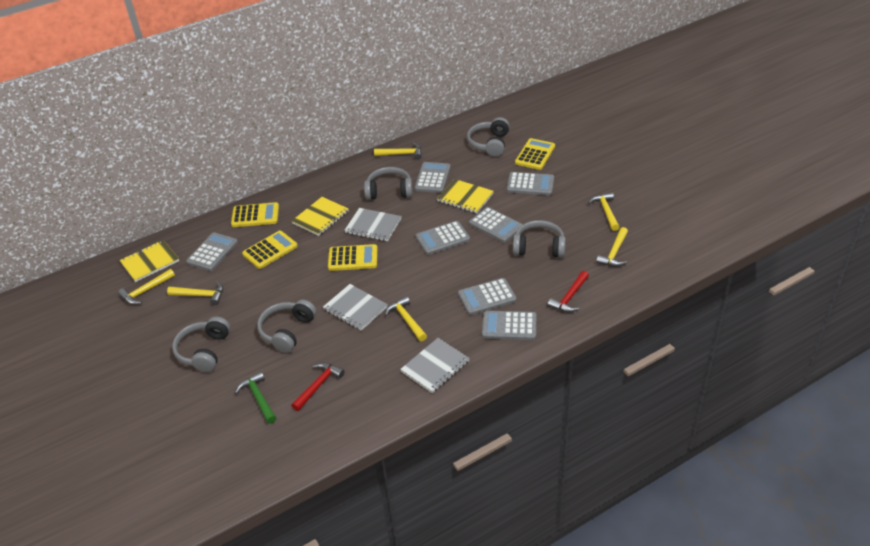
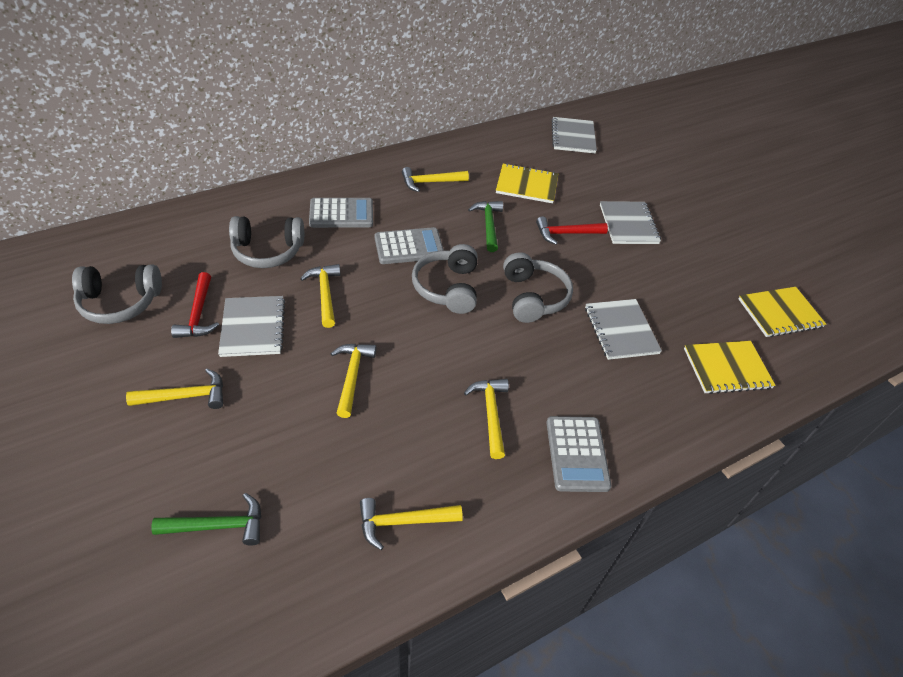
green hammer: 1 -> 2
grey calculator: 7 -> 3
grey headphones: 5 -> 4
grey notebook: 3 -> 4
yellow calculator: 4 -> 0

